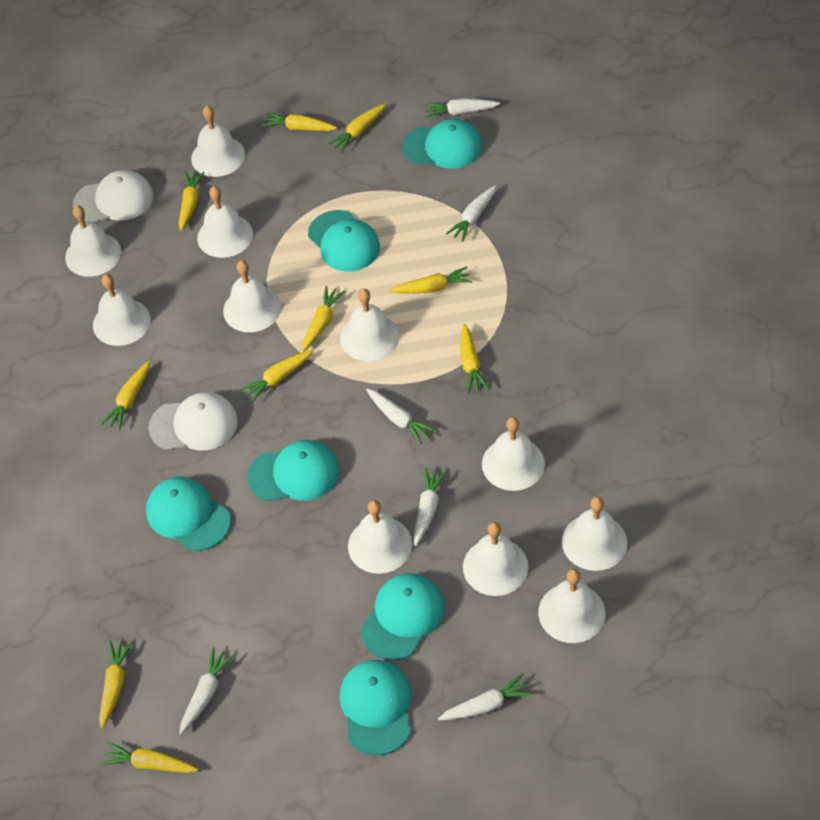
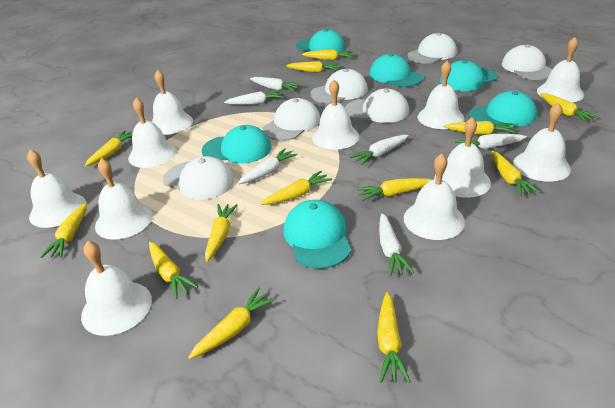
white cap: 2 -> 6
yellow carrot: 10 -> 13

